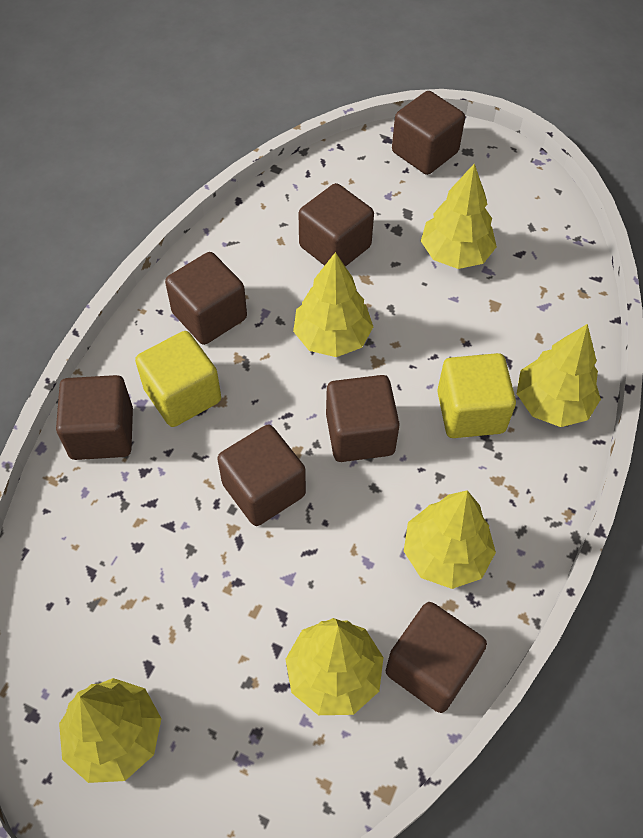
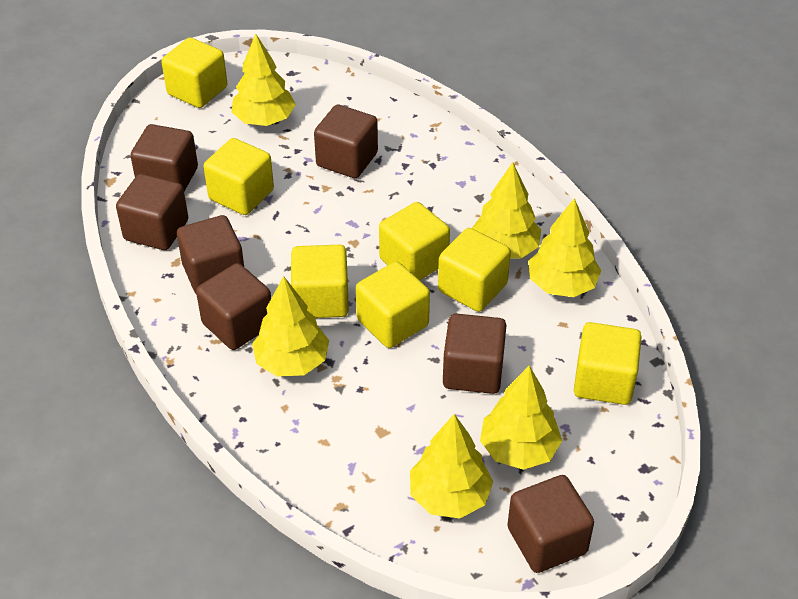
yellow cube: 2 -> 7

